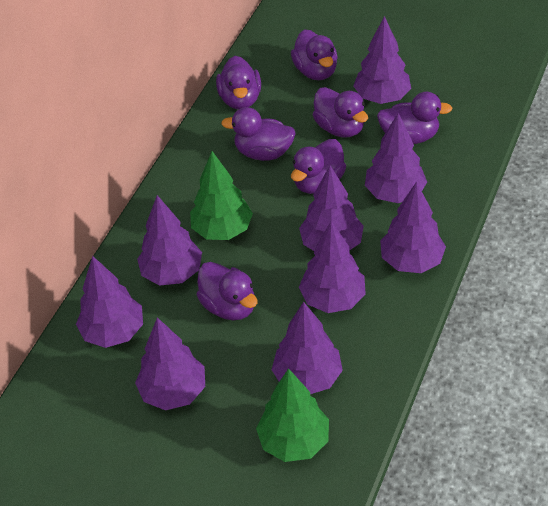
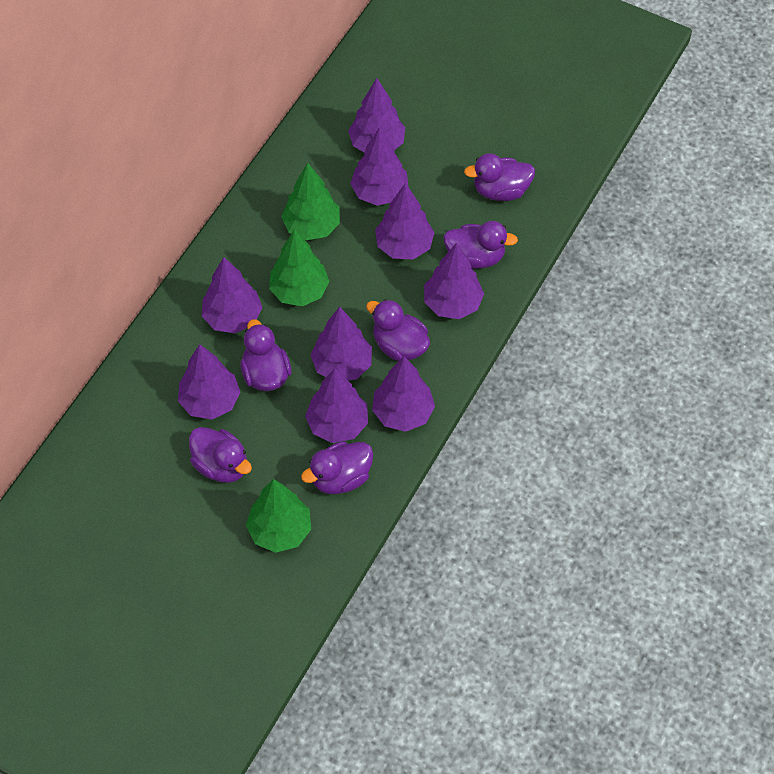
green tree: 2 -> 3
purple duck: 7 -> 6

